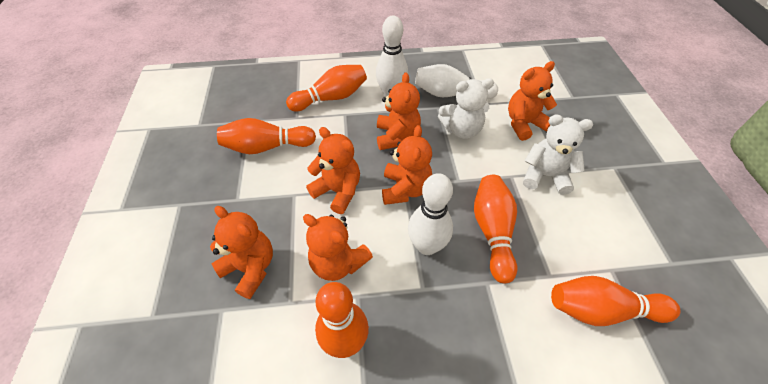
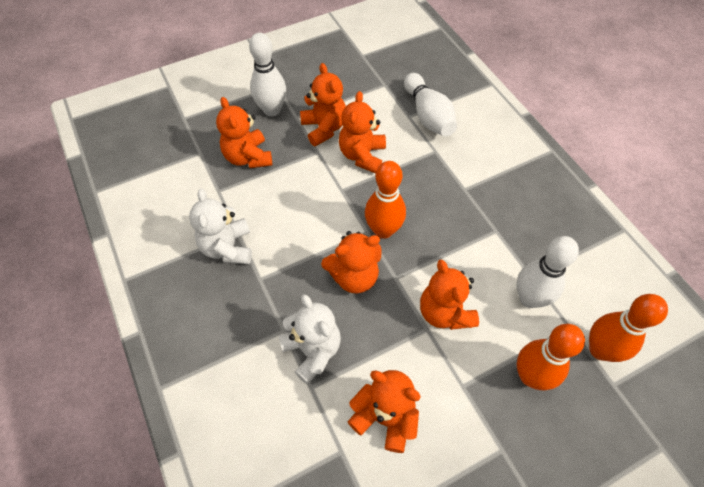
orange bowling pin: 5 -> 3

